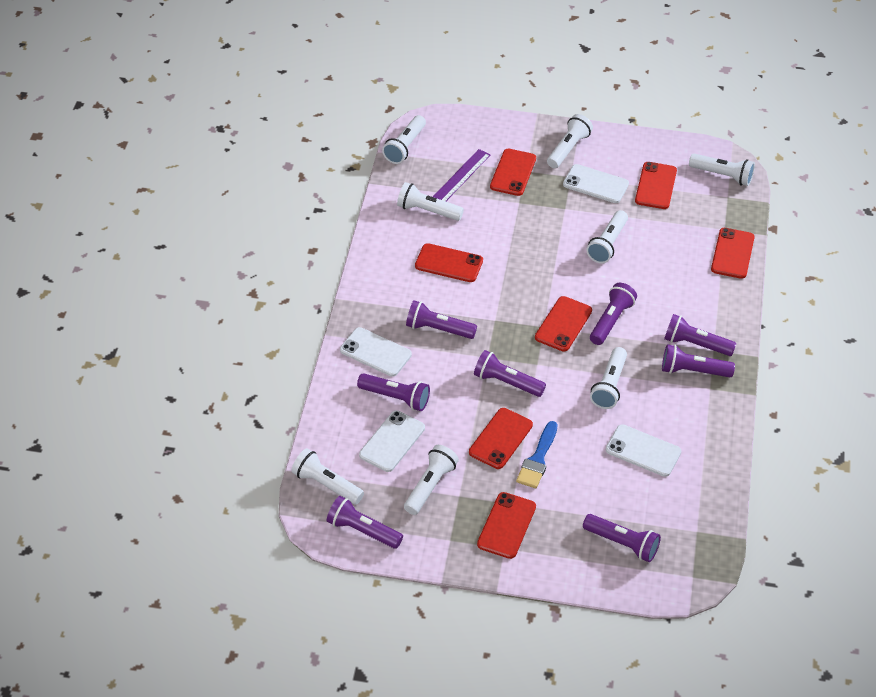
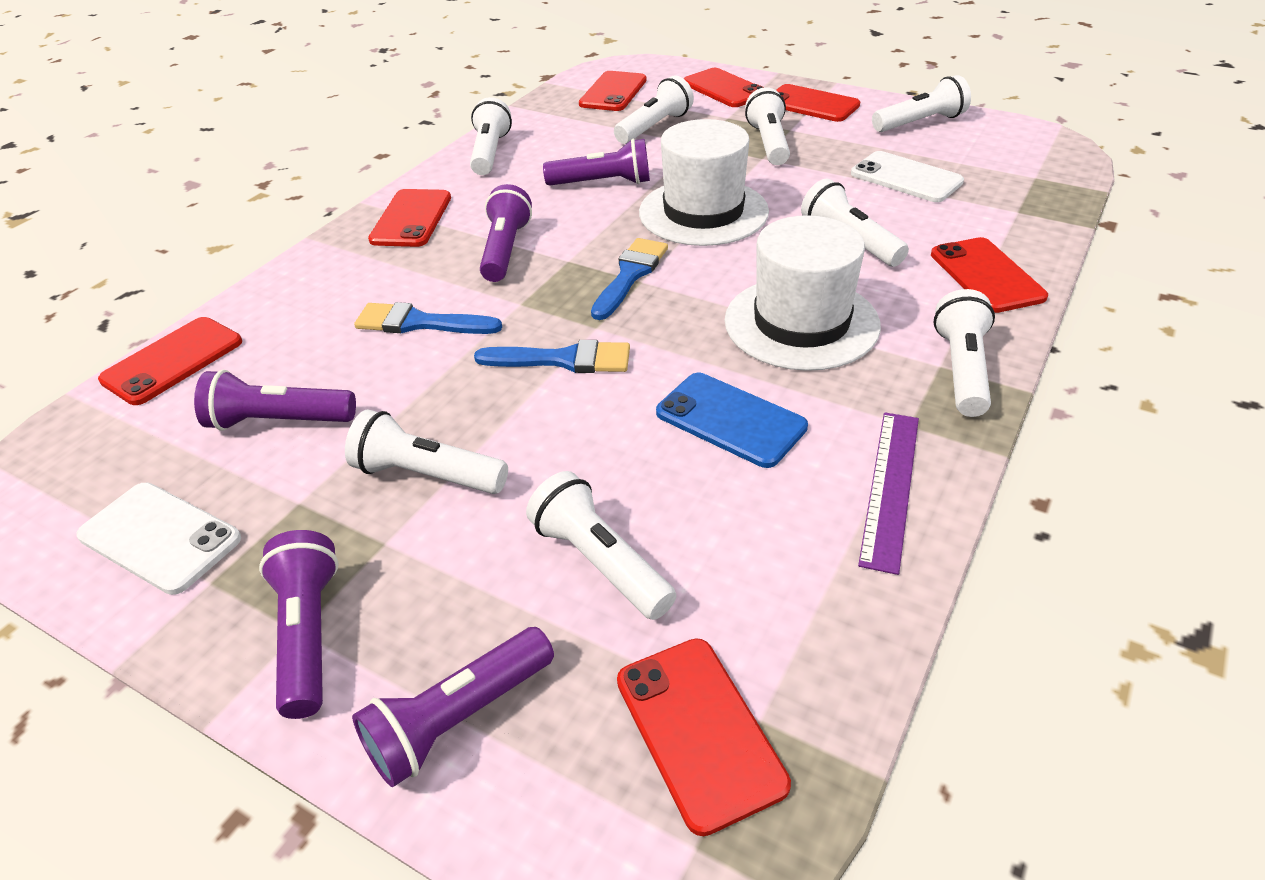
blue brush: 1 -> 3
blue phone: 0 -> 1
purple flashlight: 8 -> 5
white hat: 0 -> 2
white phone: 4 -> 2

